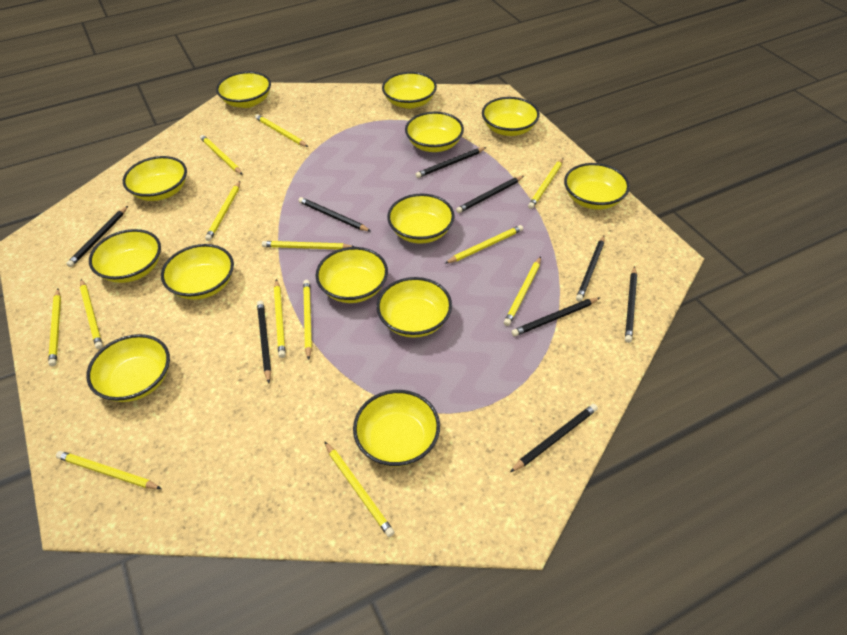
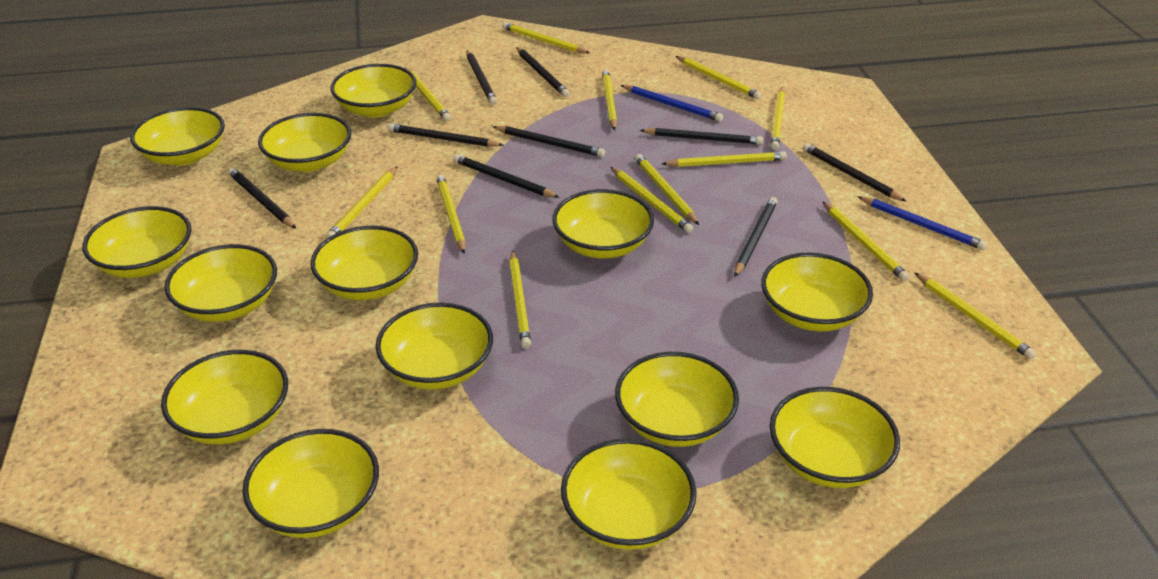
blue pencil: 0 -> 2
yellow bowl: 13 -> 14

